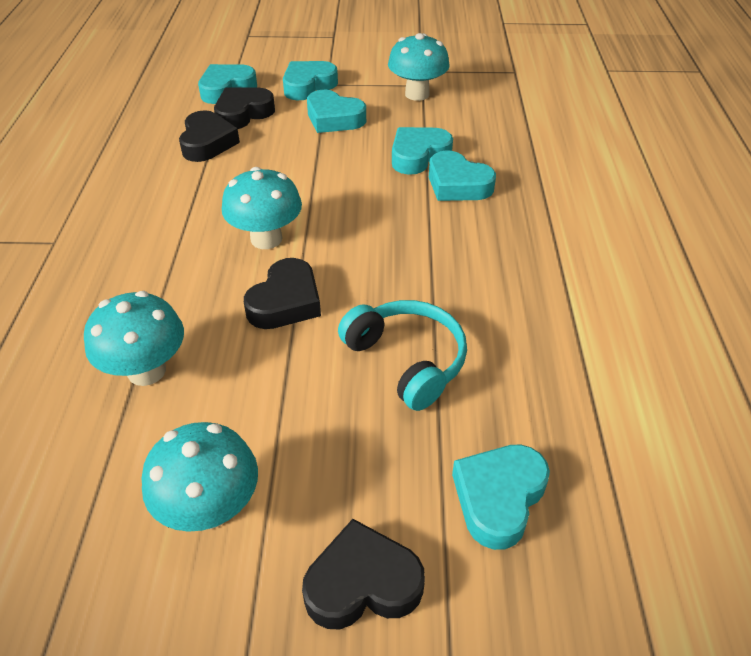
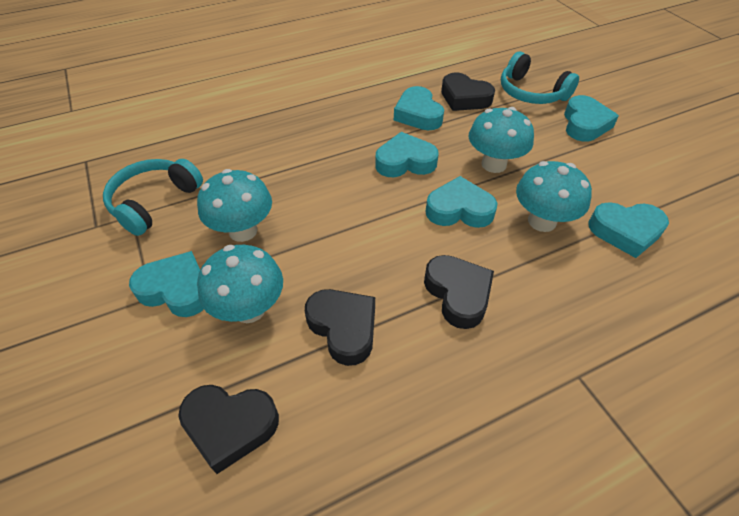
turquoise headphones: 1 -> 2

